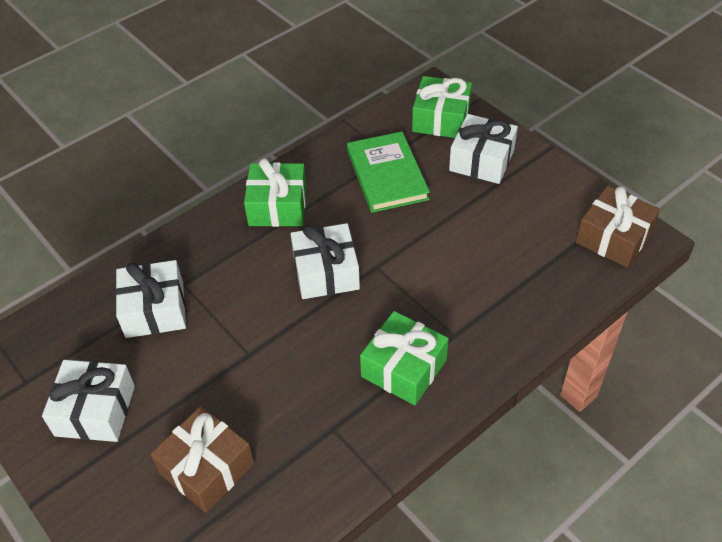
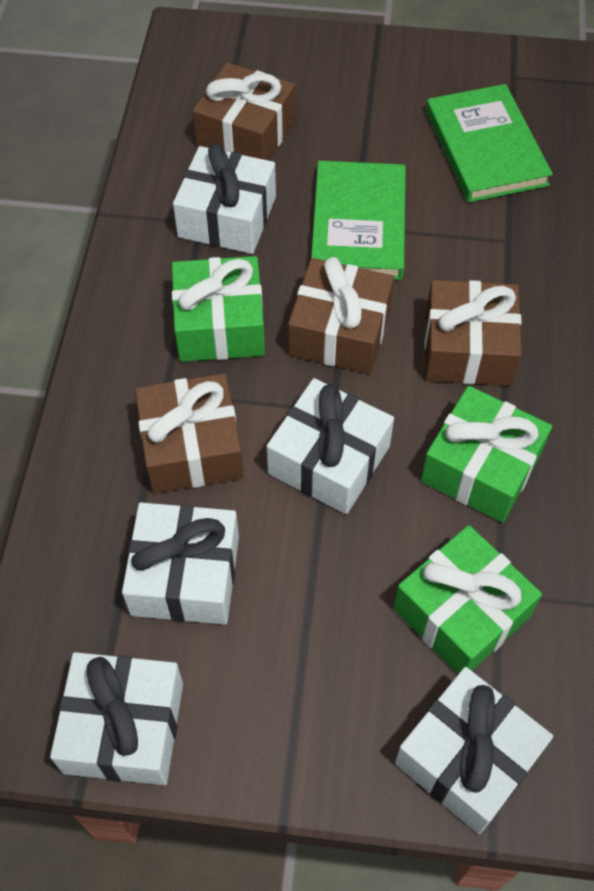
brown gift: 2 -> 4
green book: 1 -> 2
white gift: 4 -> 5

